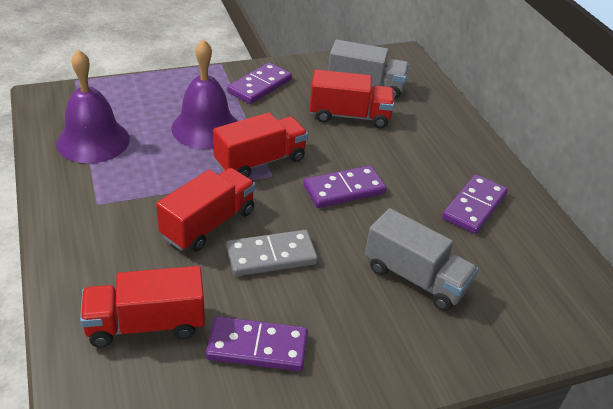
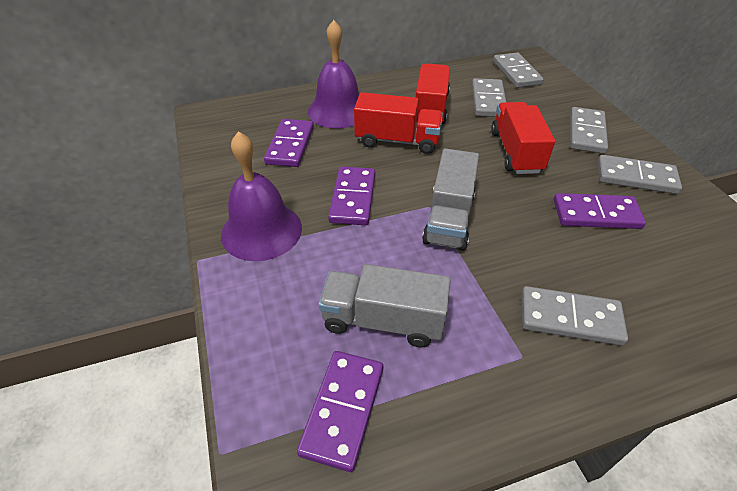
grey domino: 1 -> 5
red truck: 4 -> 3

